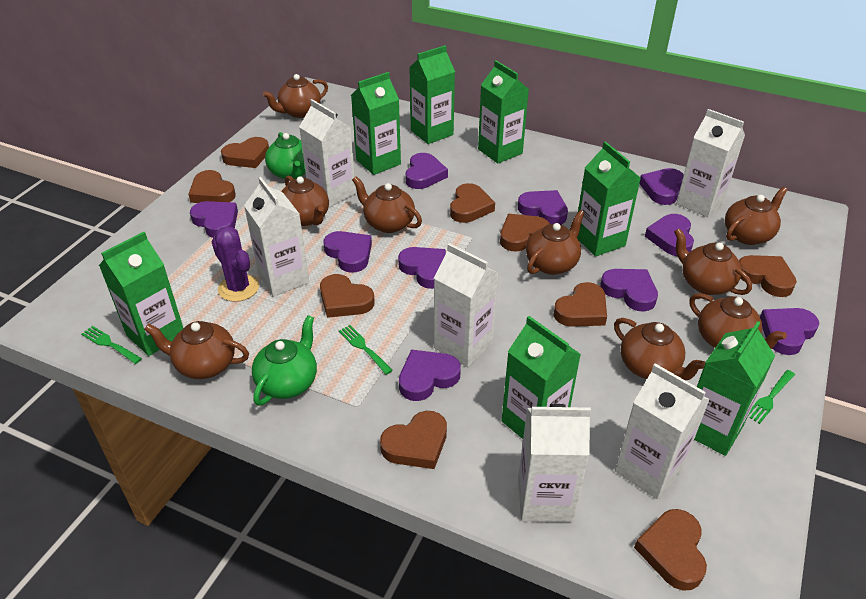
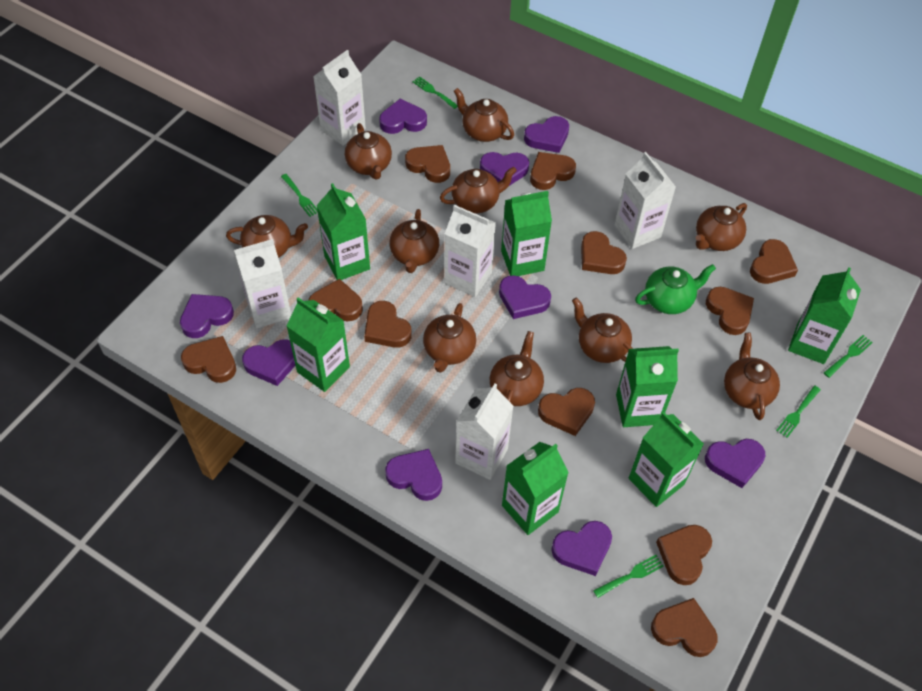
brown heart: 9 -> 11
brown teapot: 9 -> 10
green fork: 3 -> 5
green teapot: 2 -> 1
purple cactus: 1 -> 0
purple heart: 10 -> 9
white carton: 6 -> 5

